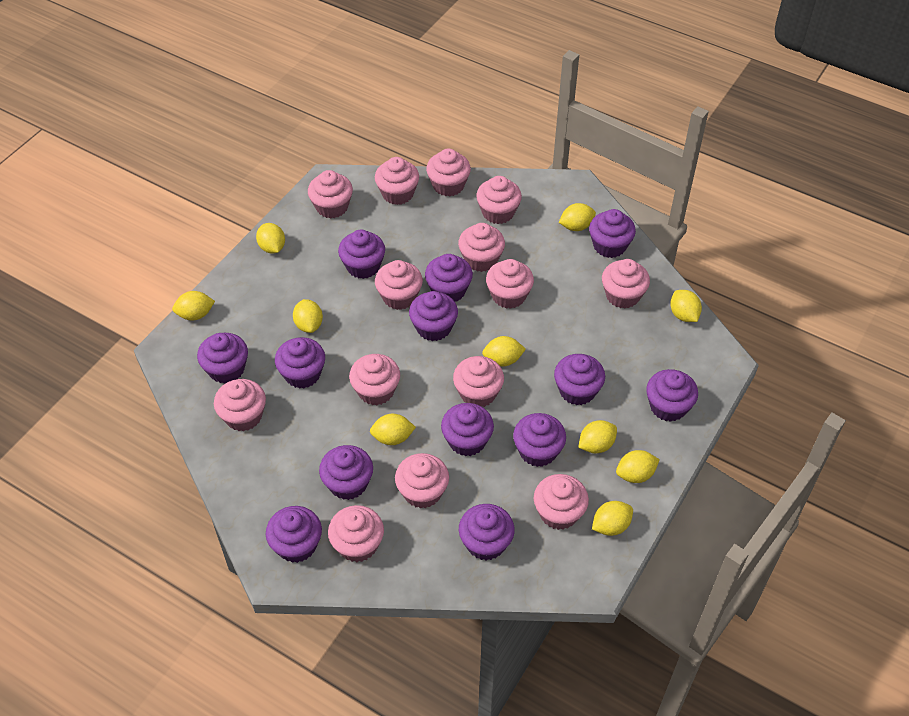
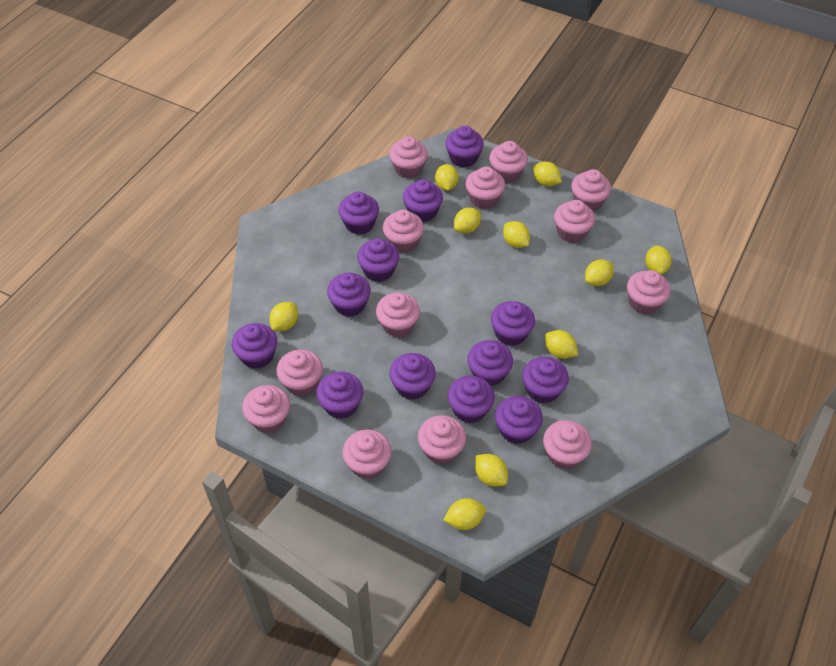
pink cupcake: 14 -> 13

